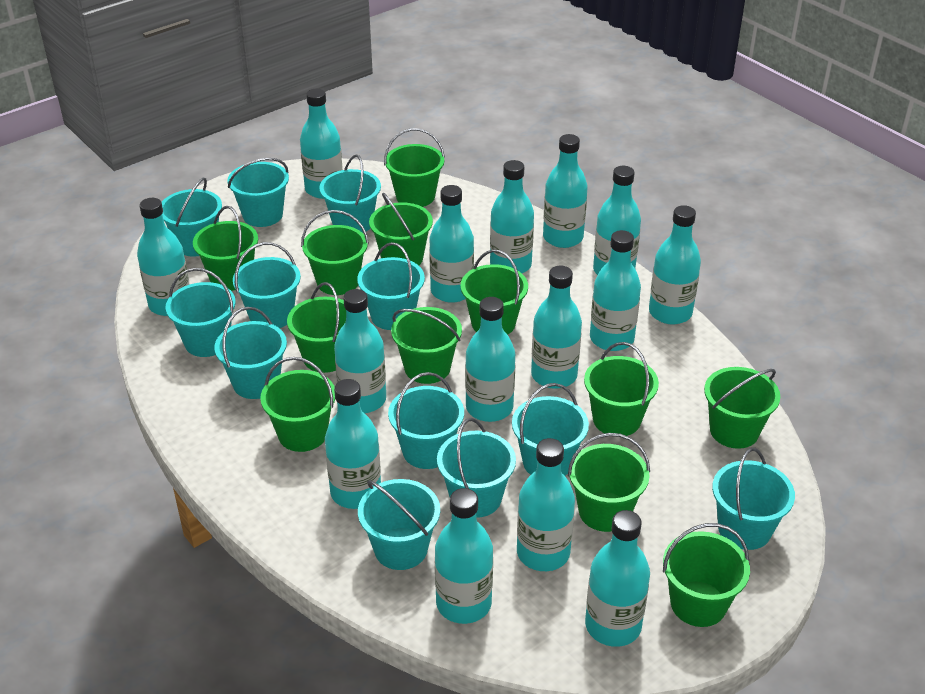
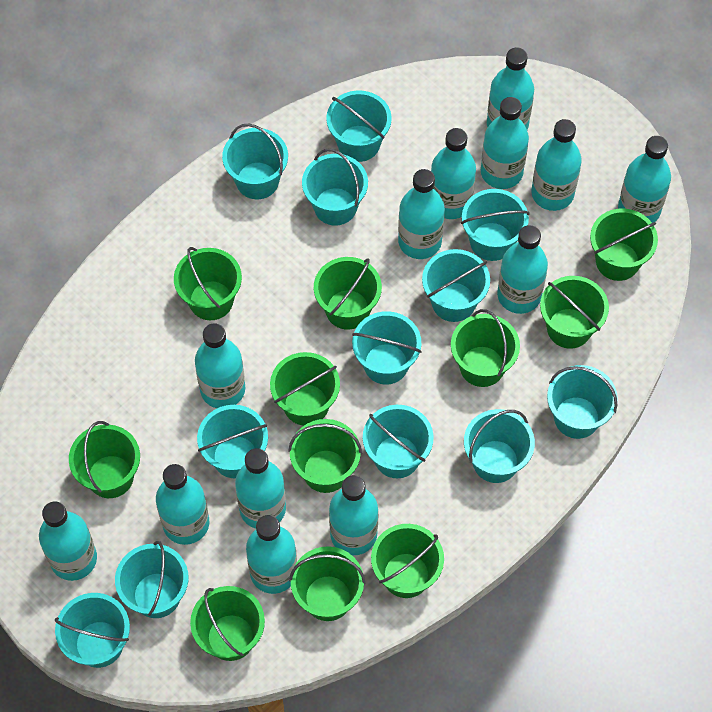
green bucket: 12 -> 11
turquoise bottle: 15 -> 13

